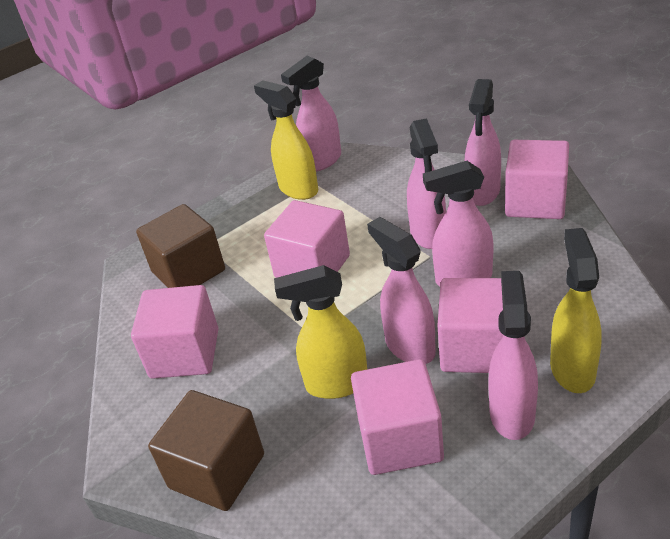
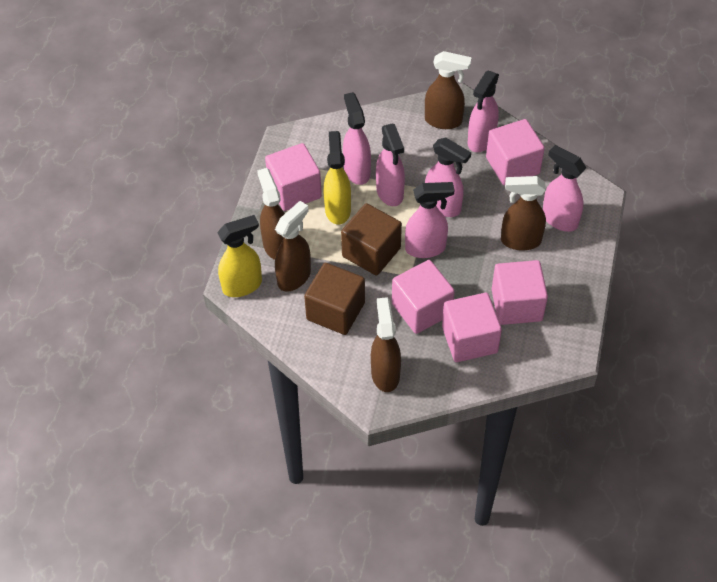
brown spray bottle: 0 -> 5
yellow spray bottle: 3 -> 2

